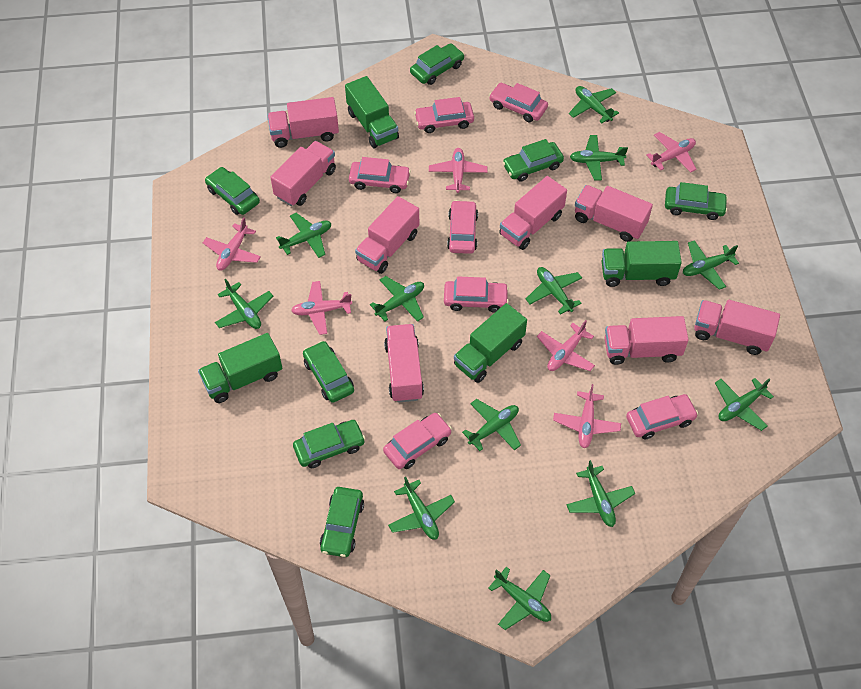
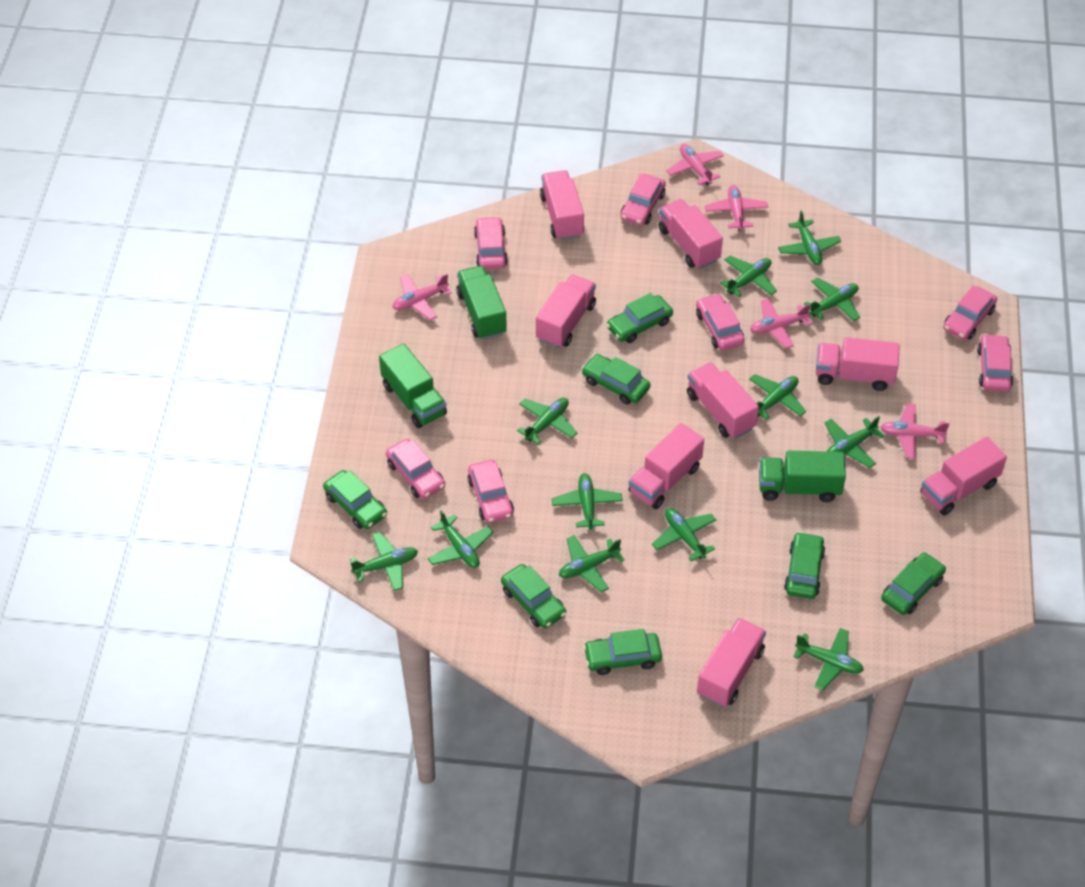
green truck: 4 -> 3
pink plane: 6 -> 5

